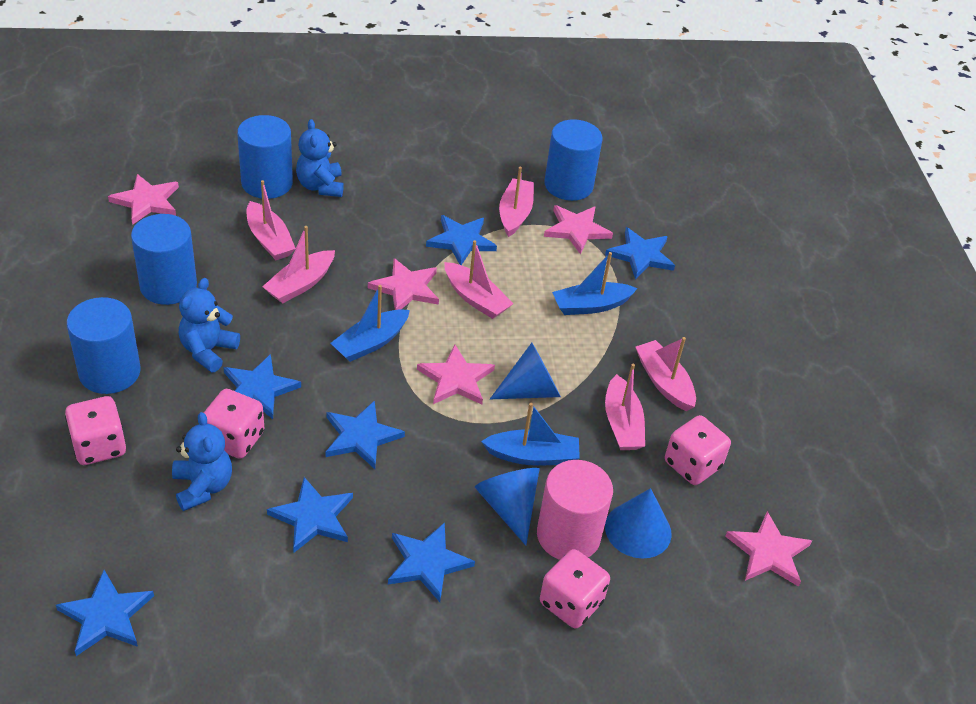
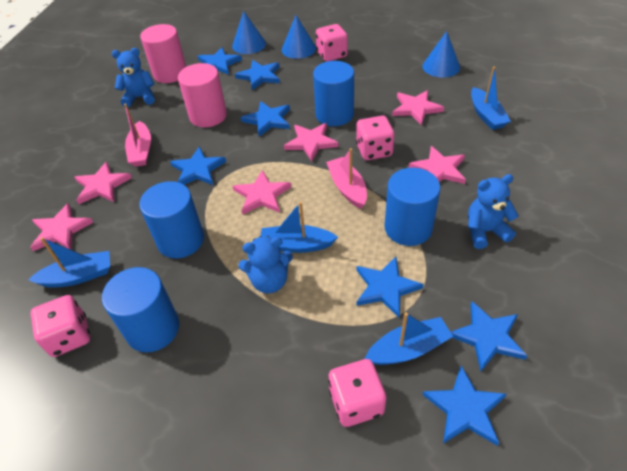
blue boat: 3 -> 4
pink boat: 6 -> 2
pink cylinder: 1 -> 2
pink star: 5 -> 6

